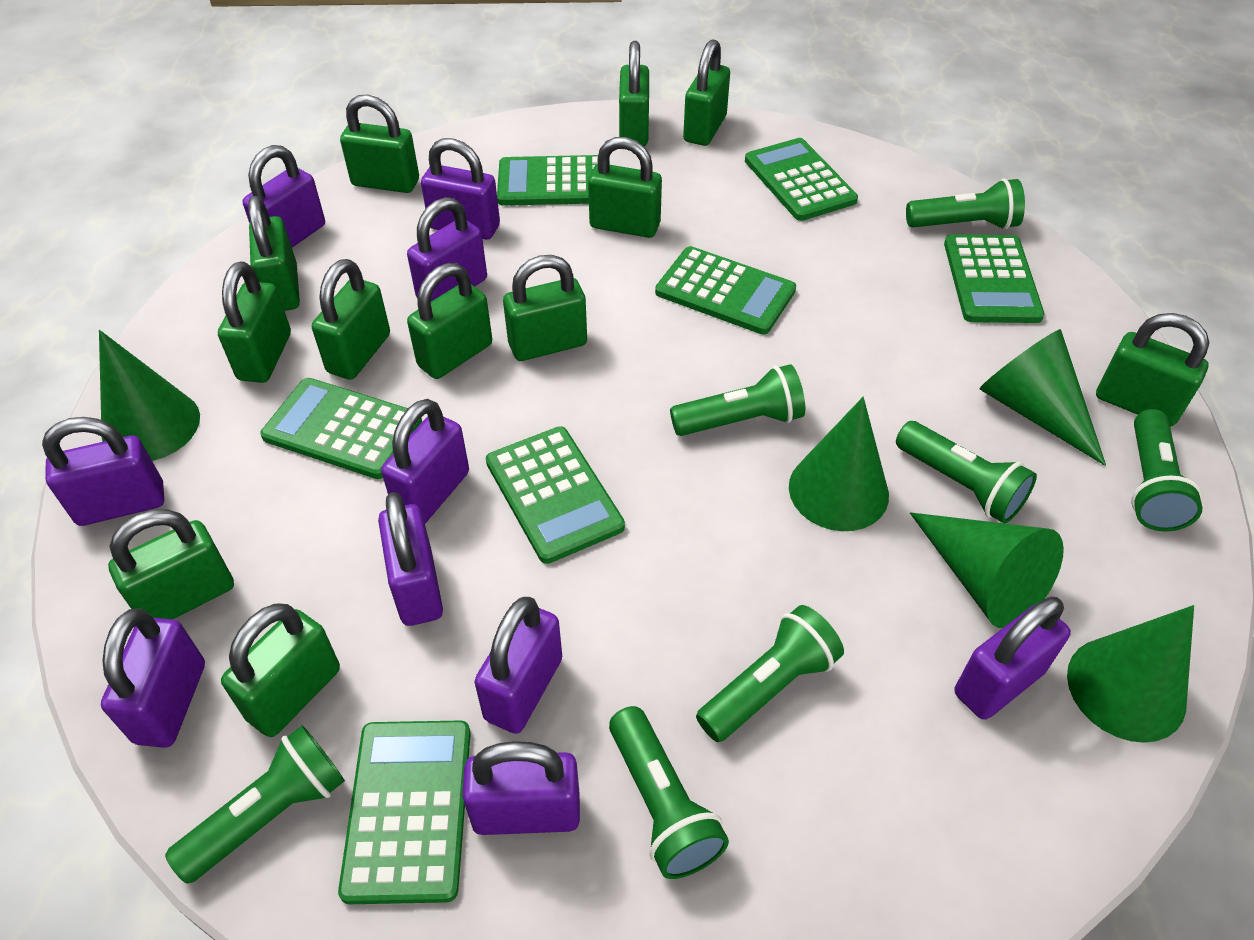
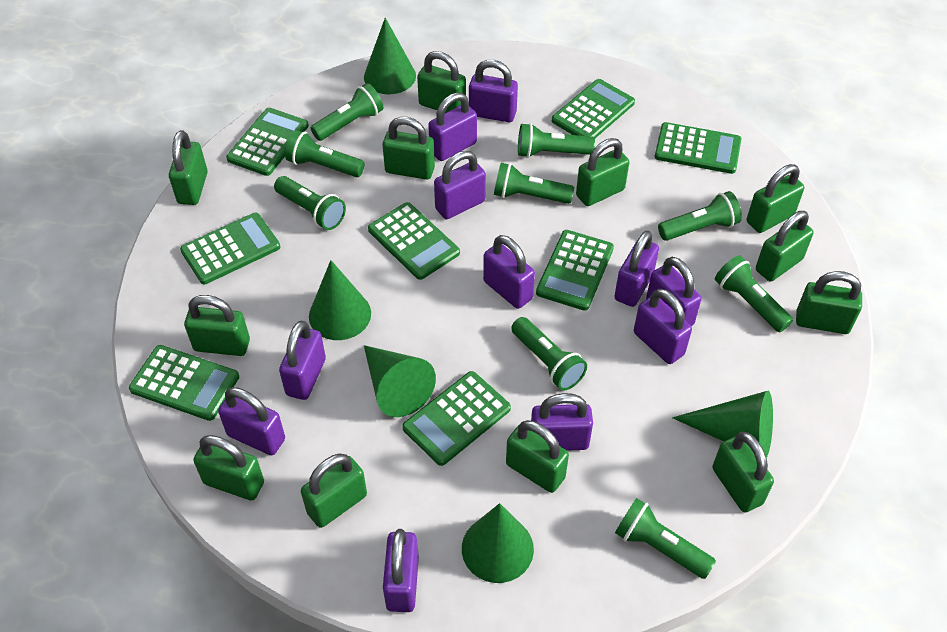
green calculator: 7 -> 8
green flashlight: 7 -> 9
purple padlock: 10 -> 11

